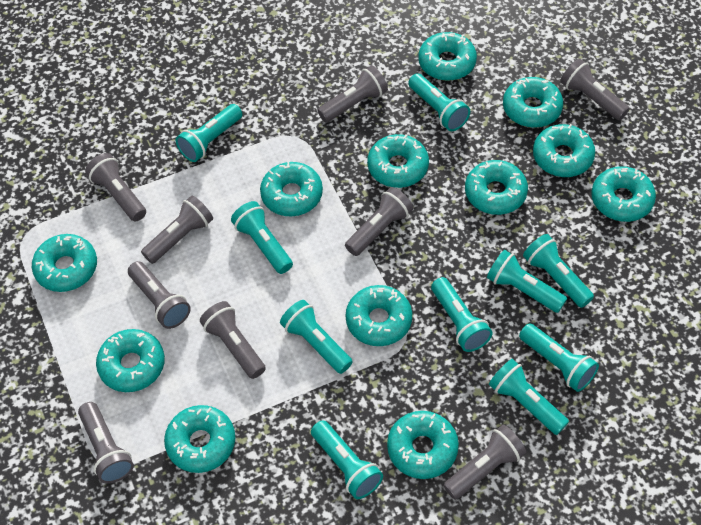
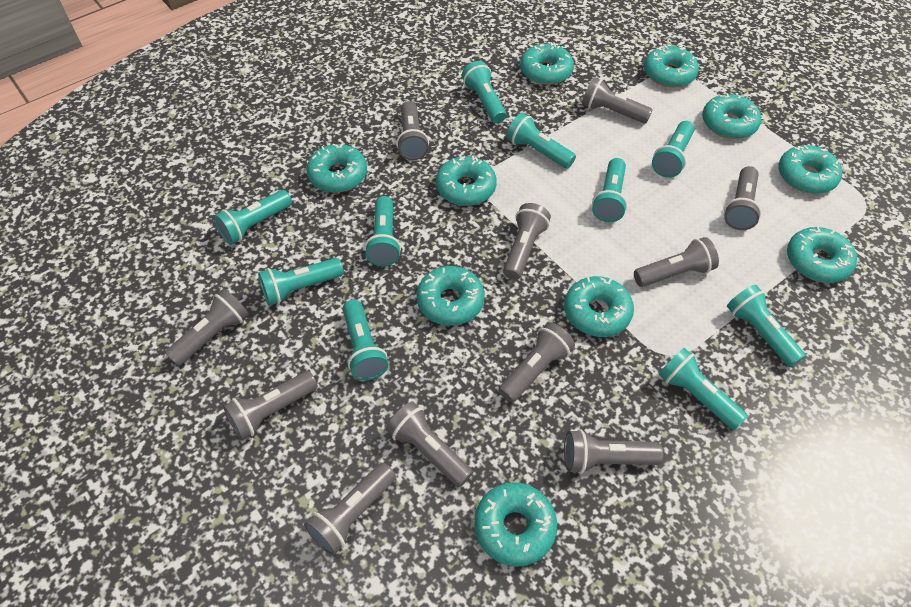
grey flashlight: 9 -> 11
turquoise donut: 12 -> 10

